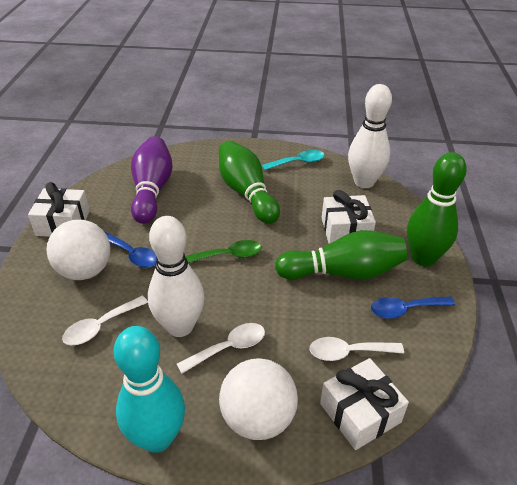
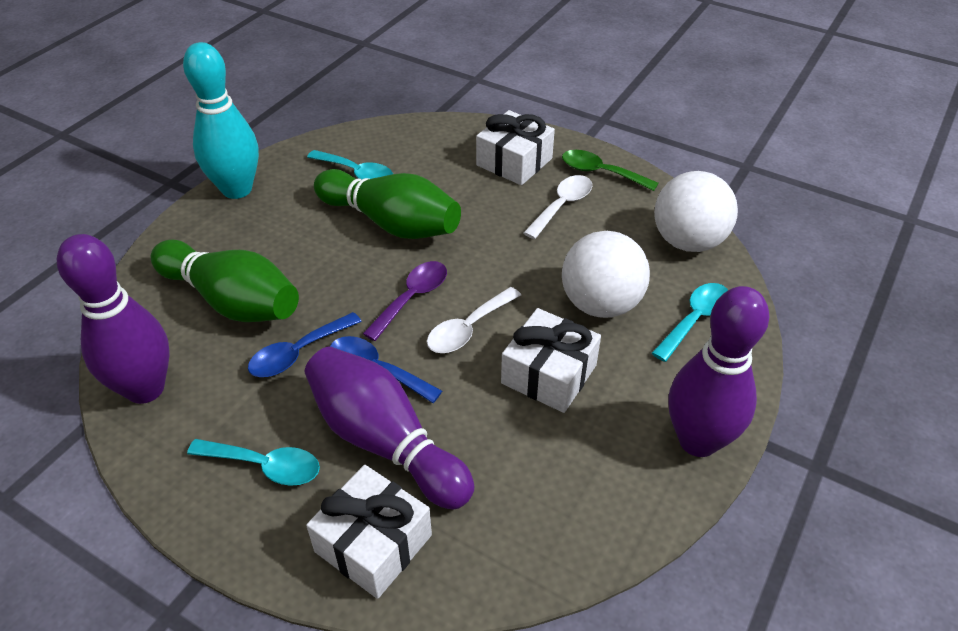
green bowling pin: 3 -> 2
purple bowling pin: 1 -> 3
purple spoon: 0 -> 1
turquoise spoon: 1 -> 3
white bowling pin: 2 -> 0
white spoon: 3 -> 2

